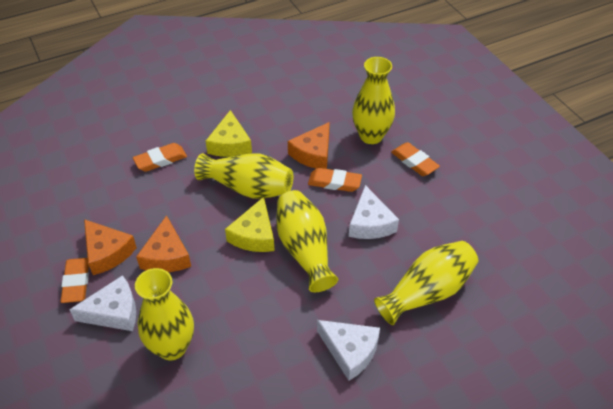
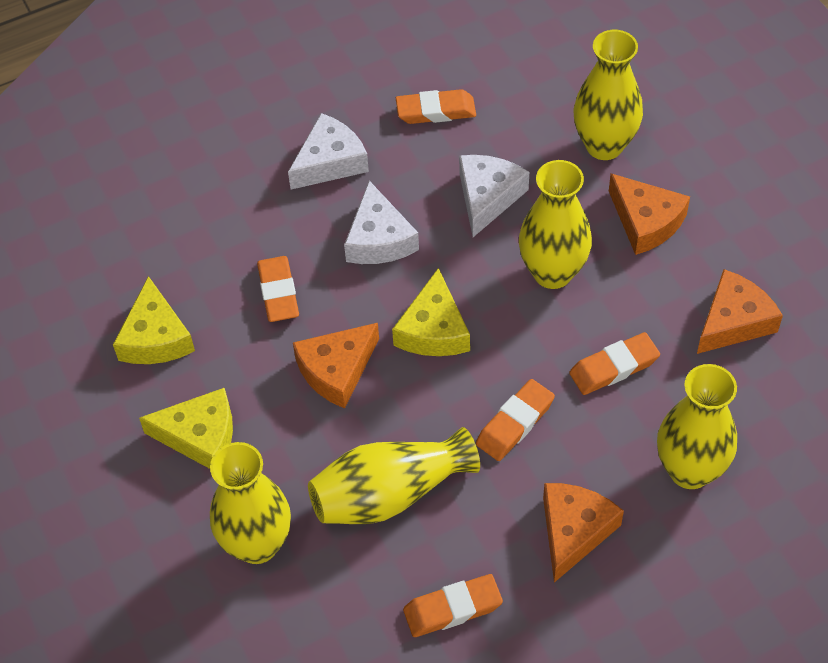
orange cheese: 3 -> 4
orange eraser: 4 -> 5
yellow cheese: 2 -> 3

